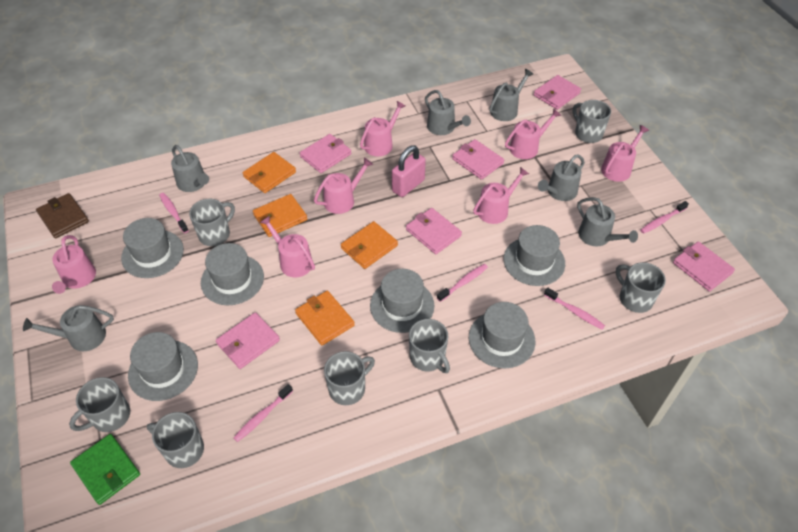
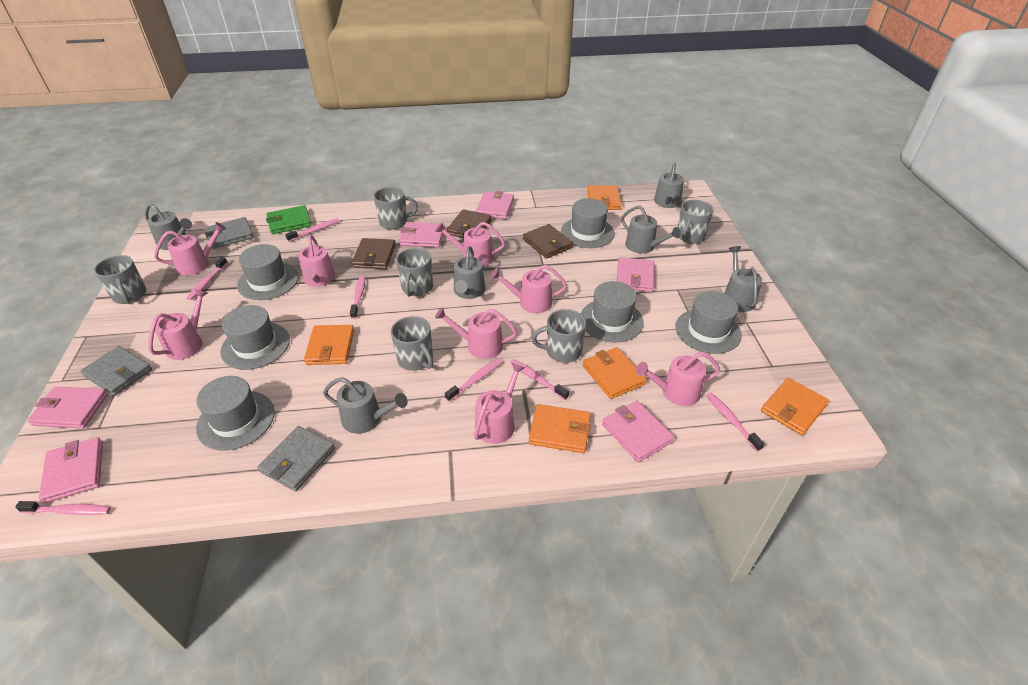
brown wallet: 1 -> 3
grey mug: 7 -> 6
grey wallet: 0 -> 3
orange wallet: 4 -> 5
pink padlock: 1 -> 0
pink toothbrush: 5 -> 7
pink watering can: 7 -> 8

